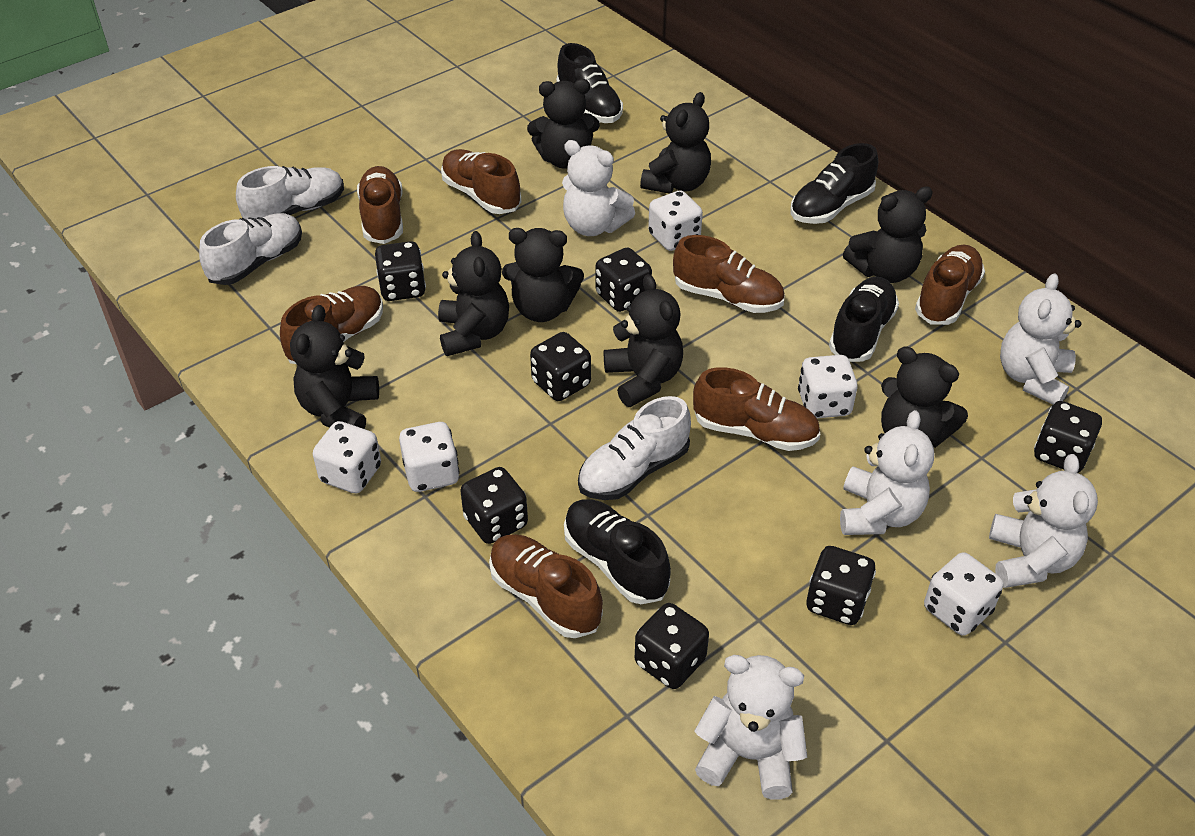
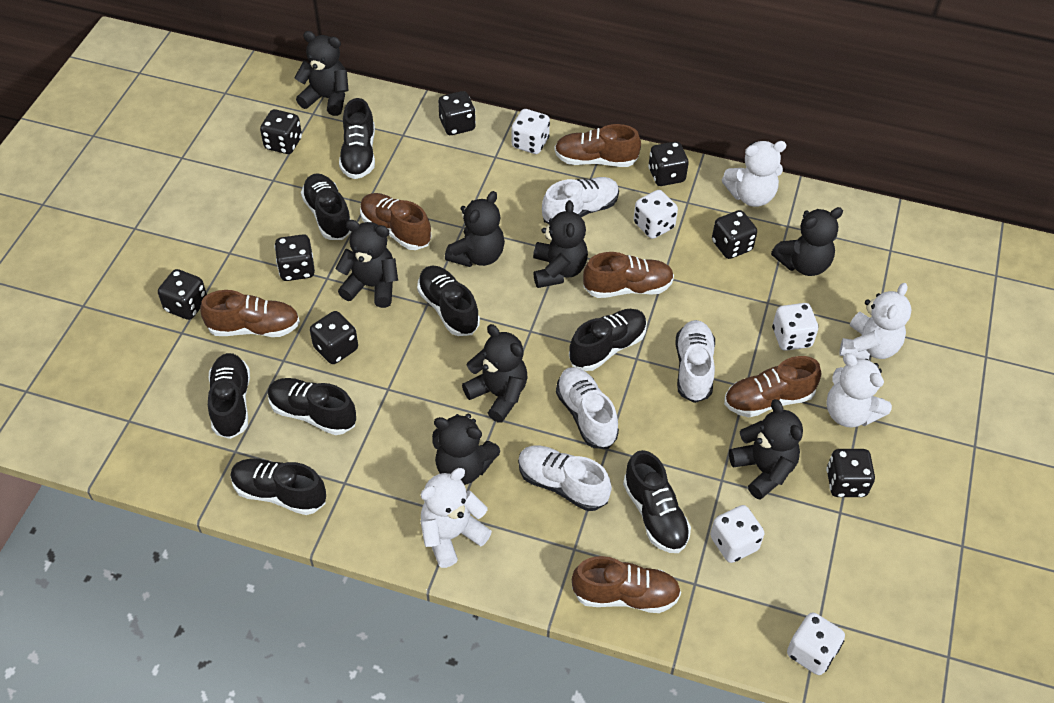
black dice: 7 -> 8
black shoe: 4 -> 8
brown shoe: 7 -> 6
white shoe: 3 -> 4
white teddy bear: 5 -> 4

